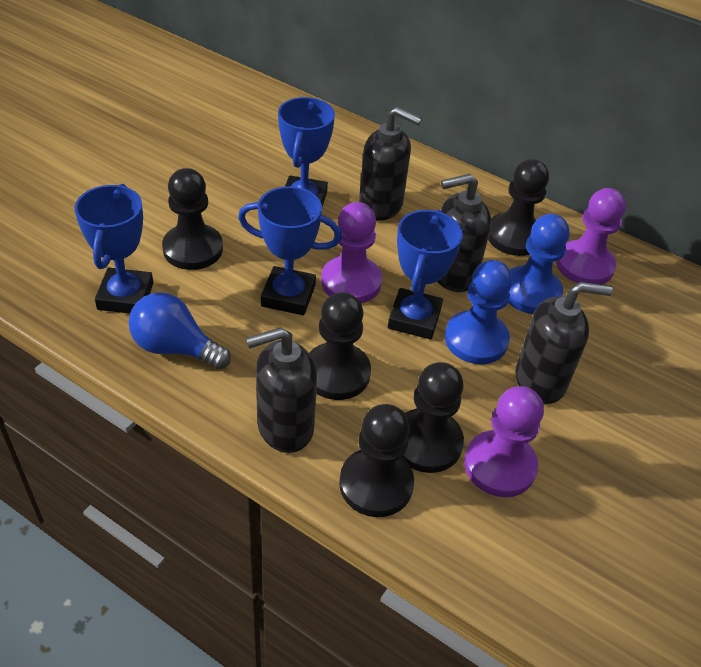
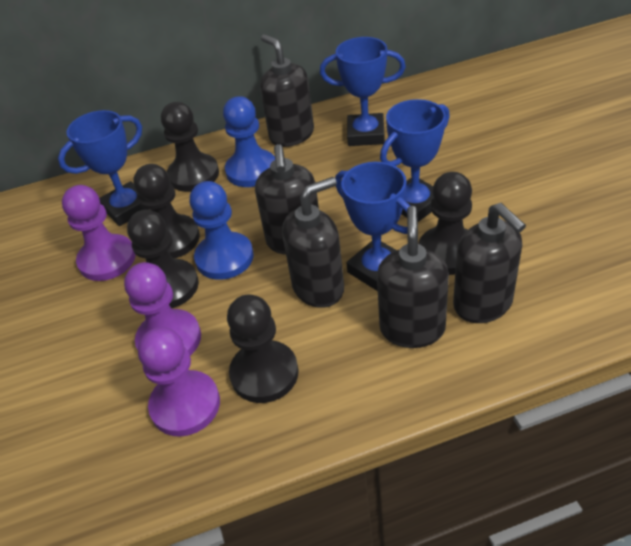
black soap dispenser: 4 -> 5
blue light bulb: 1 -> 0

